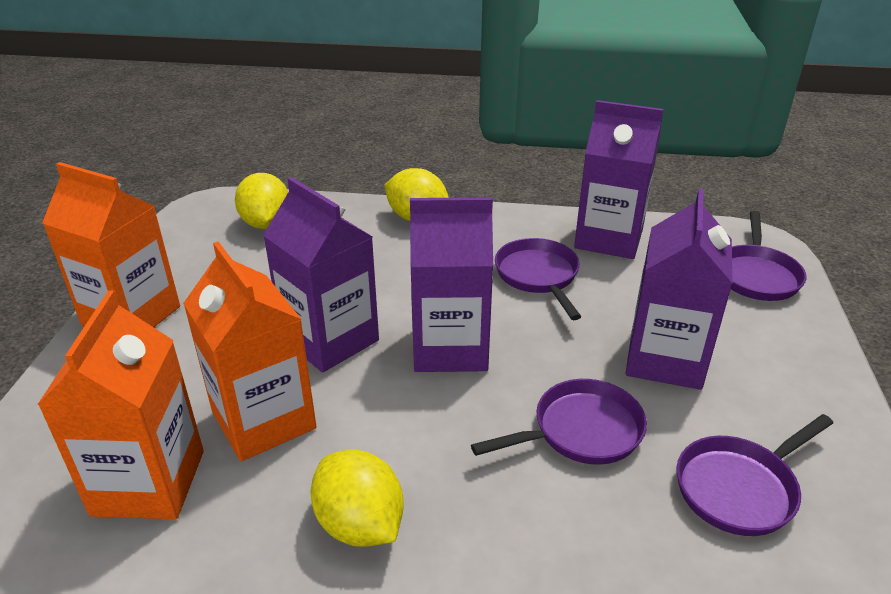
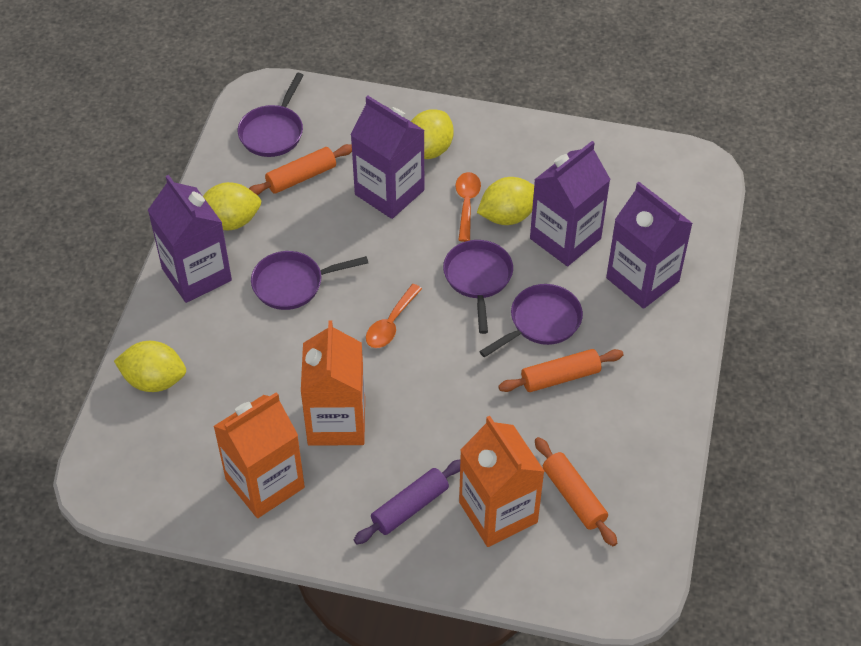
orange rolling pin: 0 -> 3
orange spoon: 0 -> 2
purple rolling pin: 0 -> 1
yellow lemon: 3 -> 4

